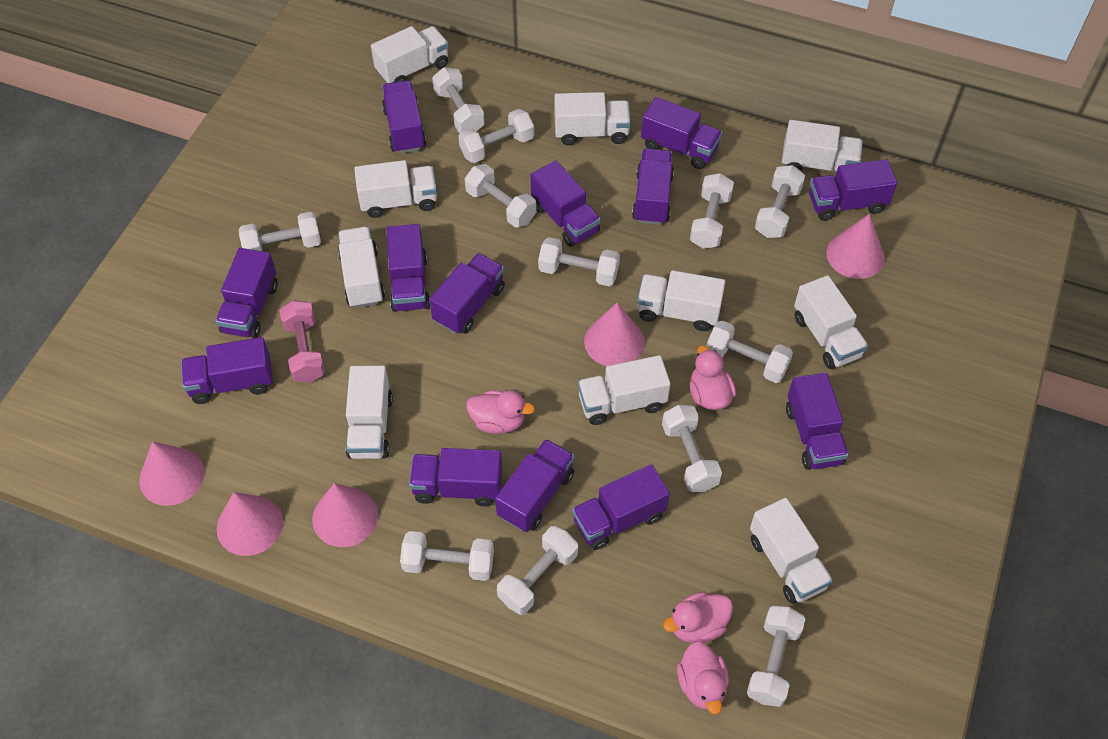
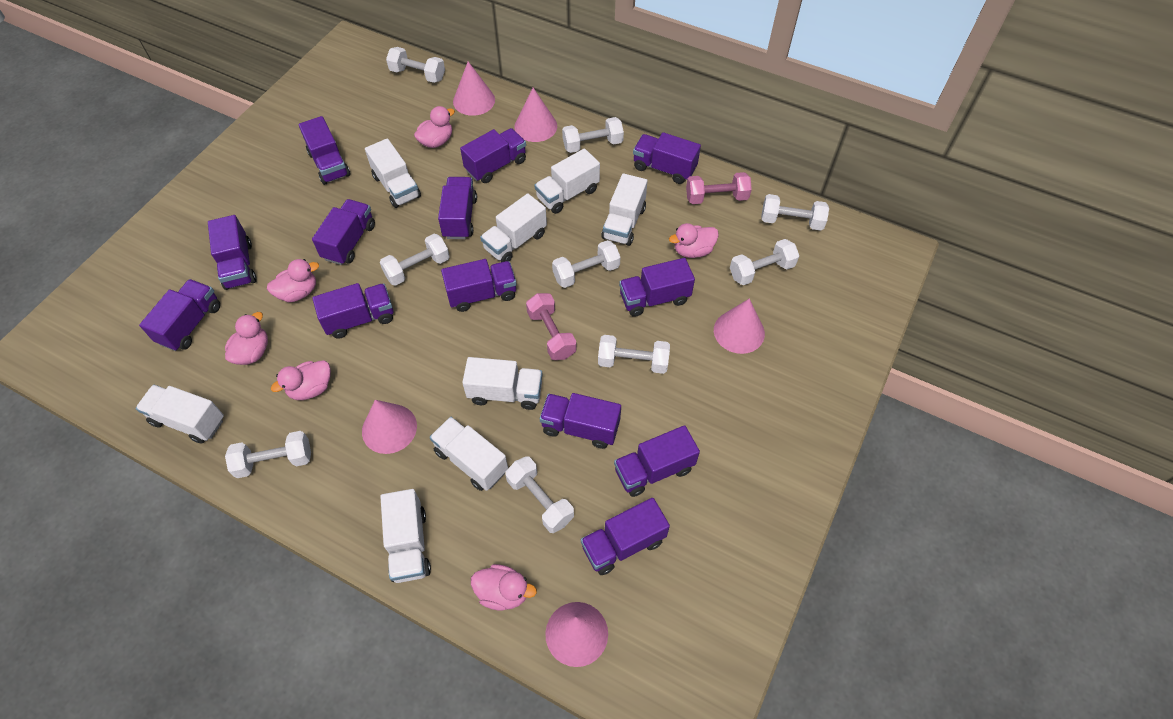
pink duck: 4 -> 6
pink dumbbell: 1 -> 2
white dumbbell: 12 -> 9
white truck: 10 -> 8

